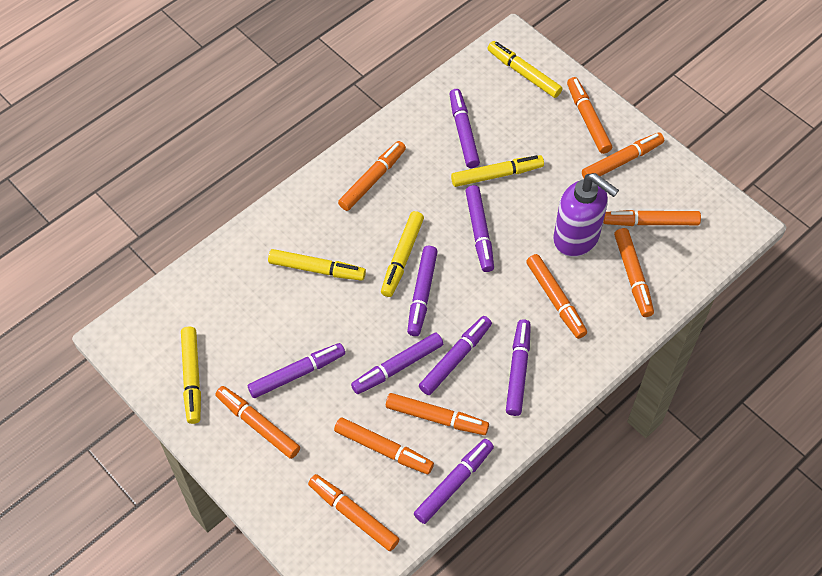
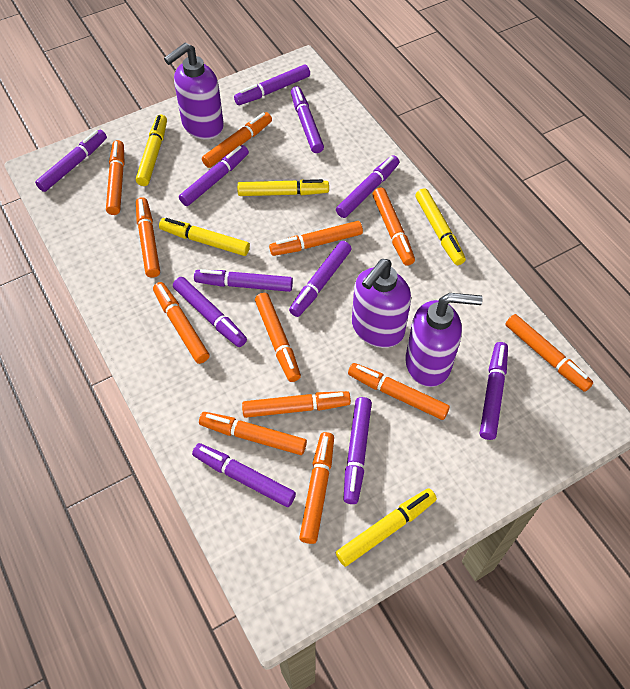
orange marker: 10 -> 12
purple marker: 8 -> 11
purple soap dispenser: 1 -> 3

